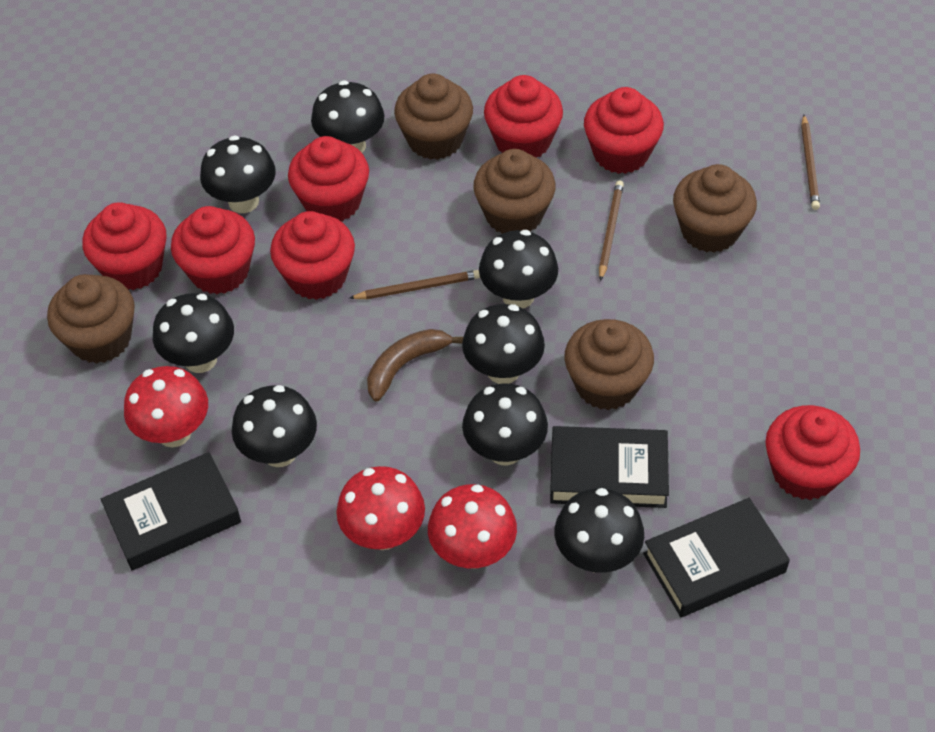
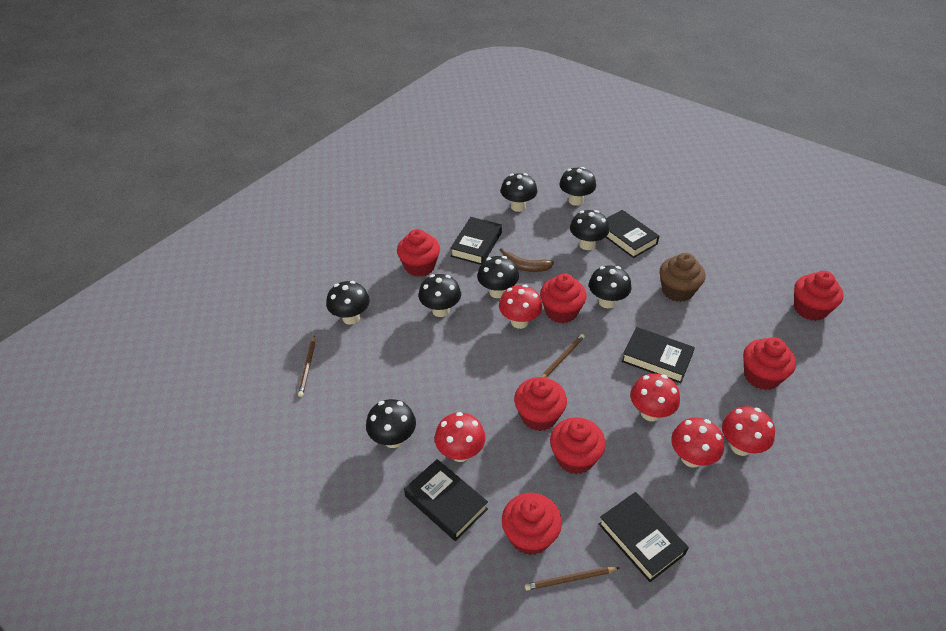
black book: 3 -> 5
brown cupcake: 5 -> 1
red mushroom: 3 -> 5

